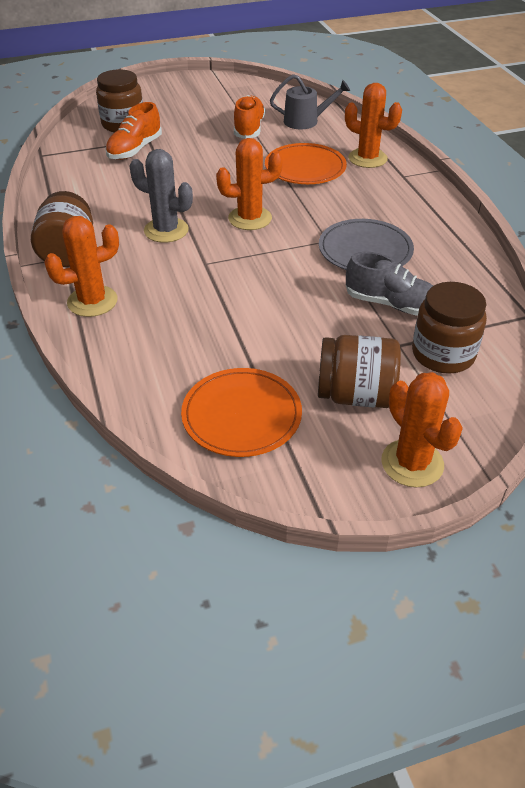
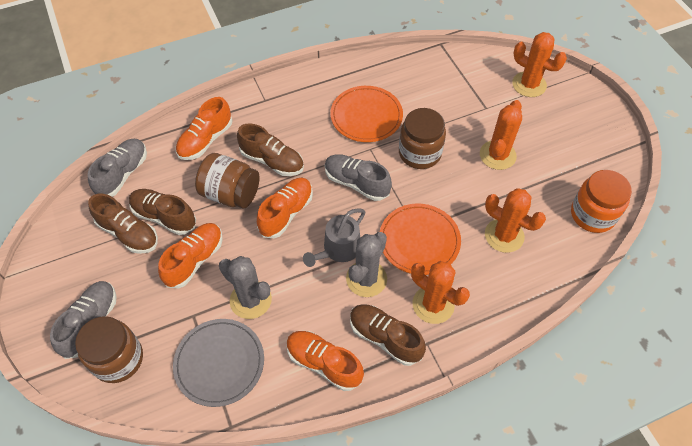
brown jar: 4 -> 3
brown shoe: 0 -> 4
grey cactus: 1 -> 2
grey shoe: 1 -> 3
orange jar: 0 -> 1
orange shoe: 2 -> 4

